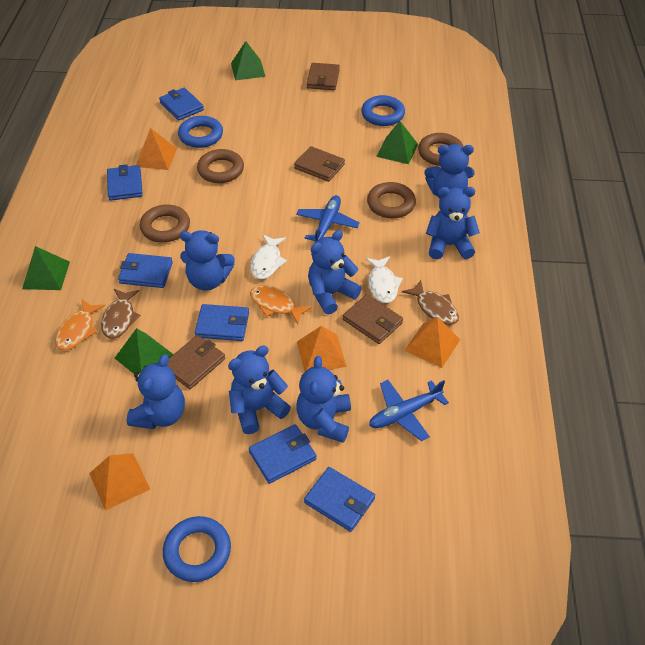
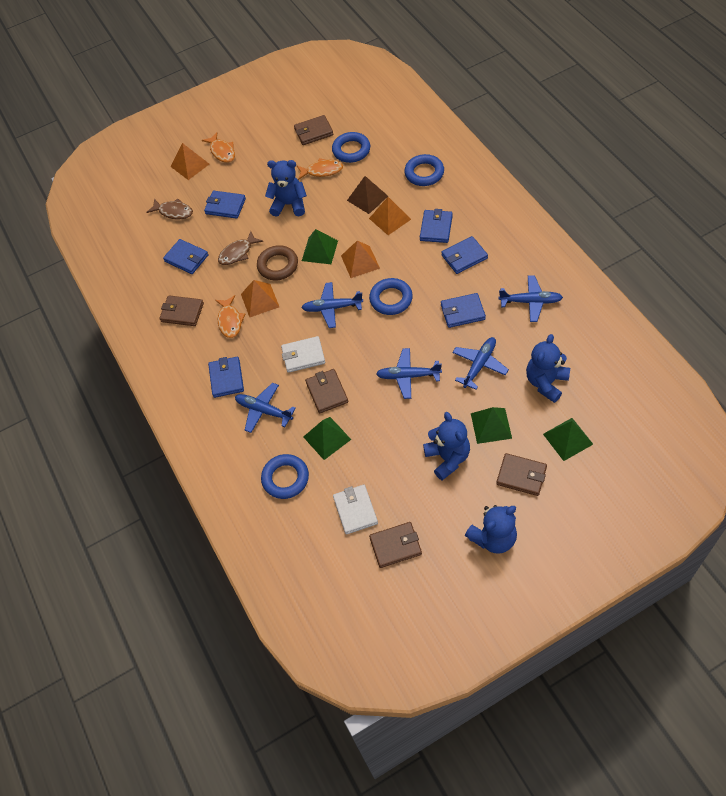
blue plane: 2 -> 5
blue ring: 3 -> 4
blue teddy bear: 7 -> 4
brown pyramid: 0 -> 1
brown ring: 4 -> 1
brown wallet: 4 -> 5
orange fish: 2 -> 3
white fish: 2 -> 0
white wallet: 0 -> 2

